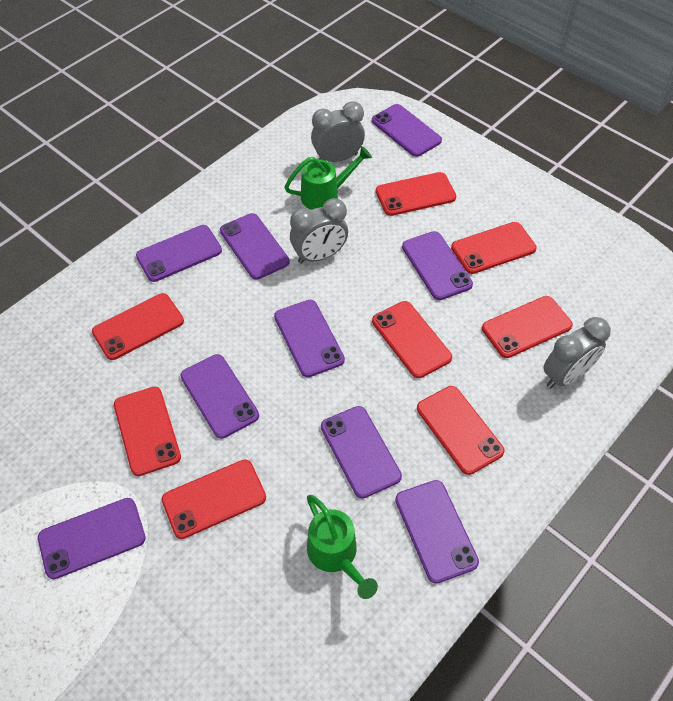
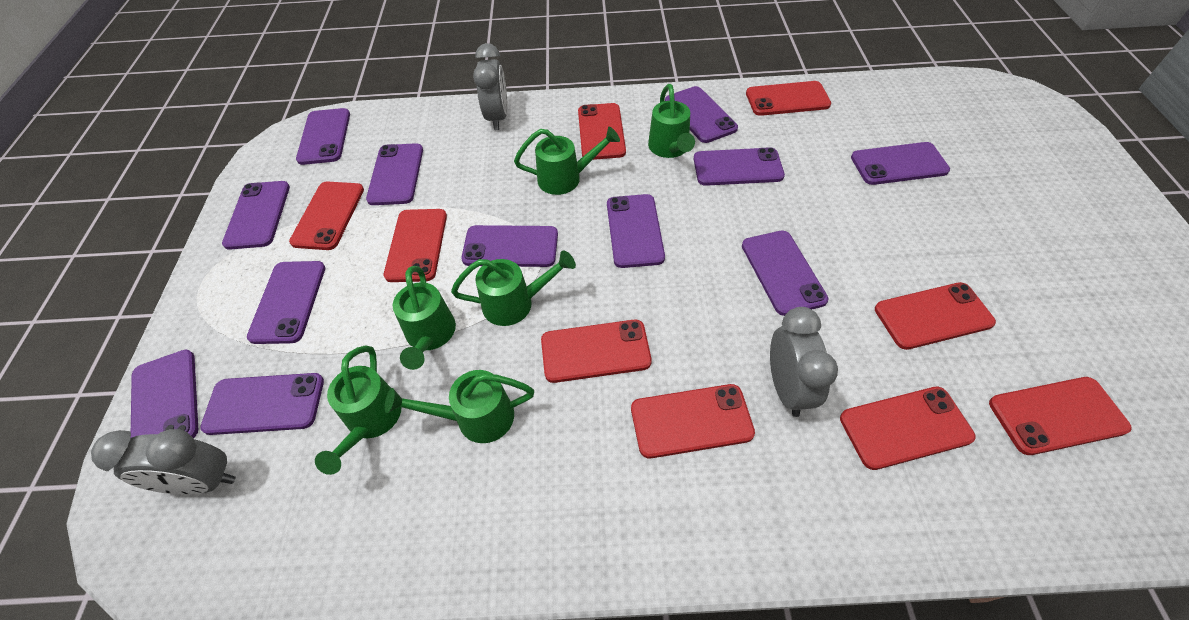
green watering can: 2 -> 6
purple phone: 9 -> 12
red phone: 8 -> 9

